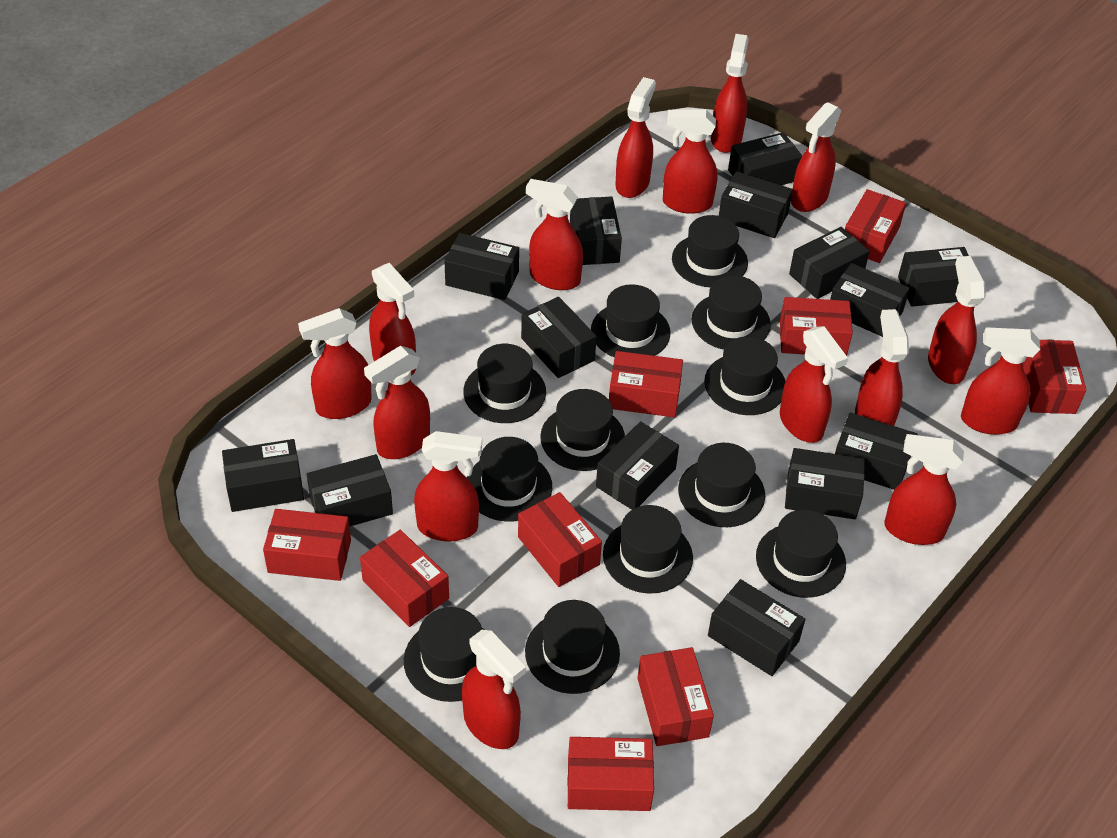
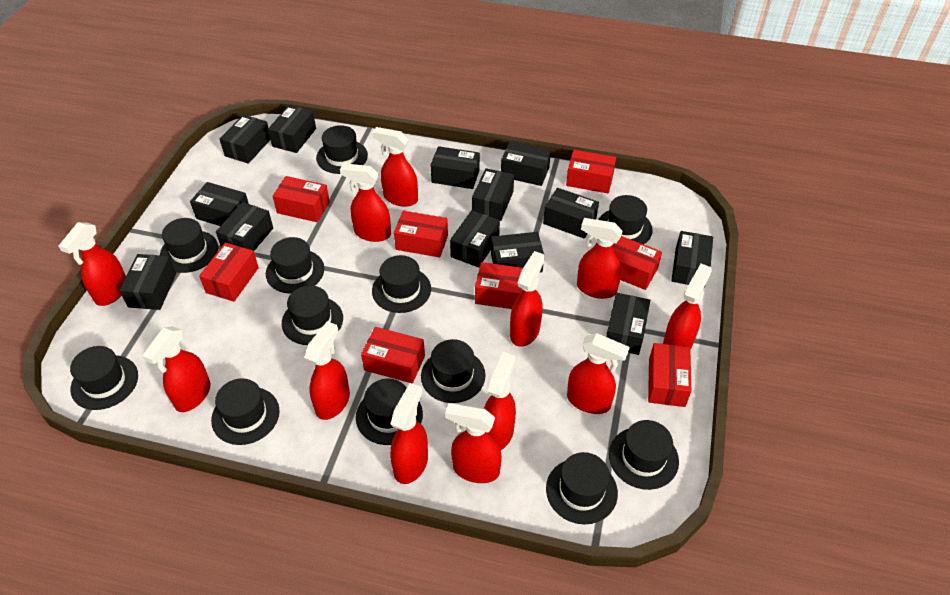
black box: 14 -> 13
red box: 9 -> 8
red spray bottle: 15 -> 12

